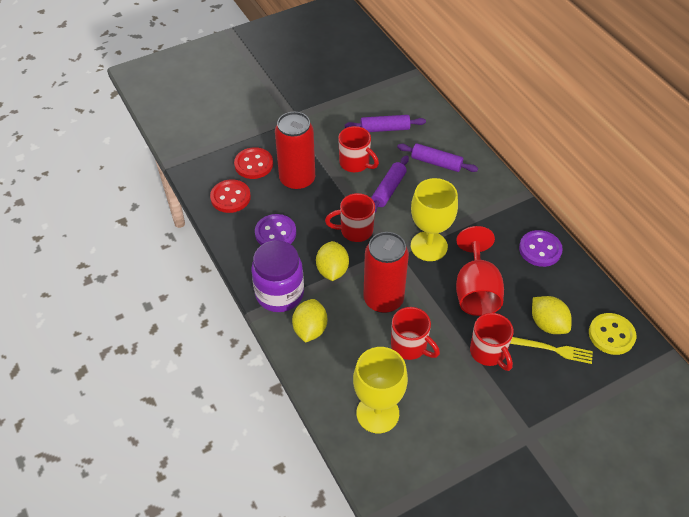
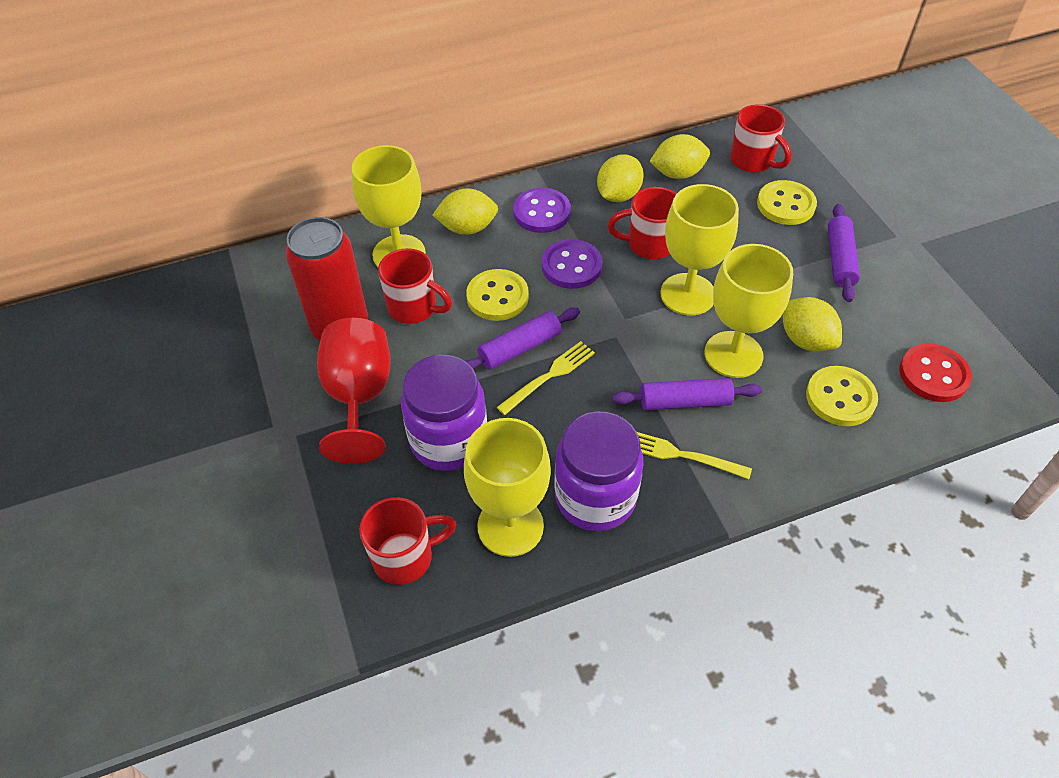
purple jar: 1 -> 2
red button: 2 -> 1
red can: 2 -> 1
yellow button: 1 -> 3
yellow fork: 1 -> 2
yellow goblet: 2 -> 4
yellow lemon: 3 -> 4

